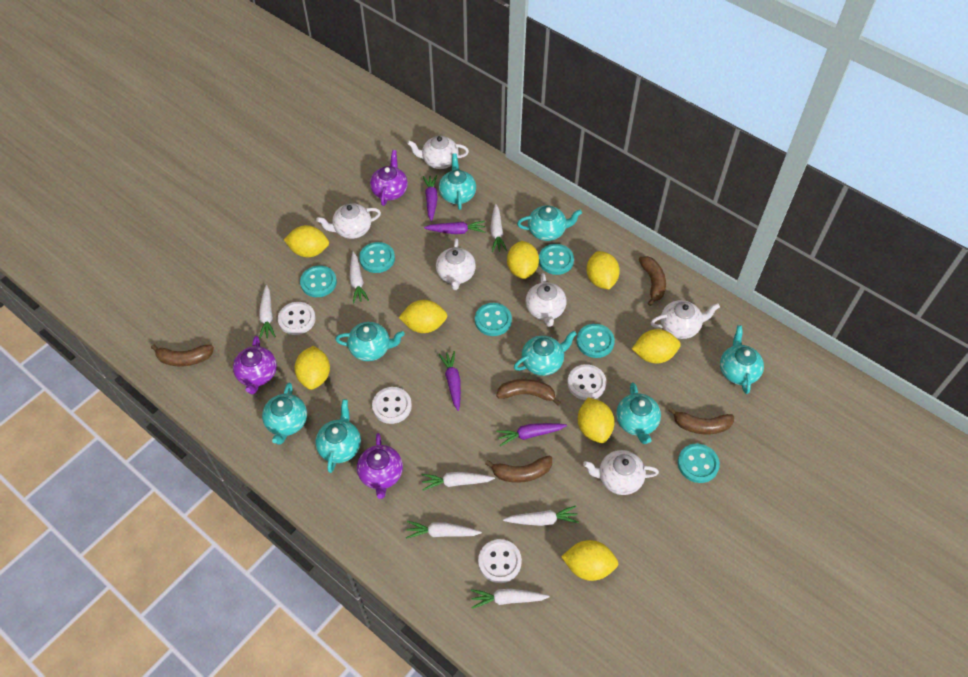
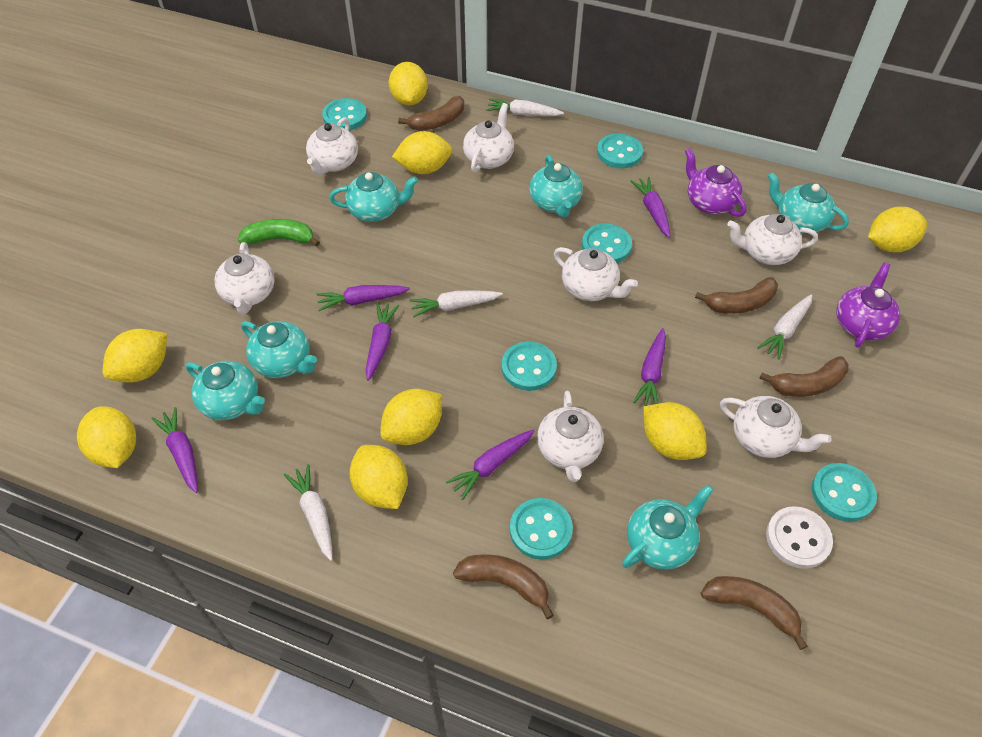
green banana: 0 -> 1
purple carrot: 4 -> 6
purple teapot: 3 -> 2
turquoise teapot: 8 -> 6
white button: 4 -> 1
white carrot: 7 -> 4
white teapot: 6 -> 7

